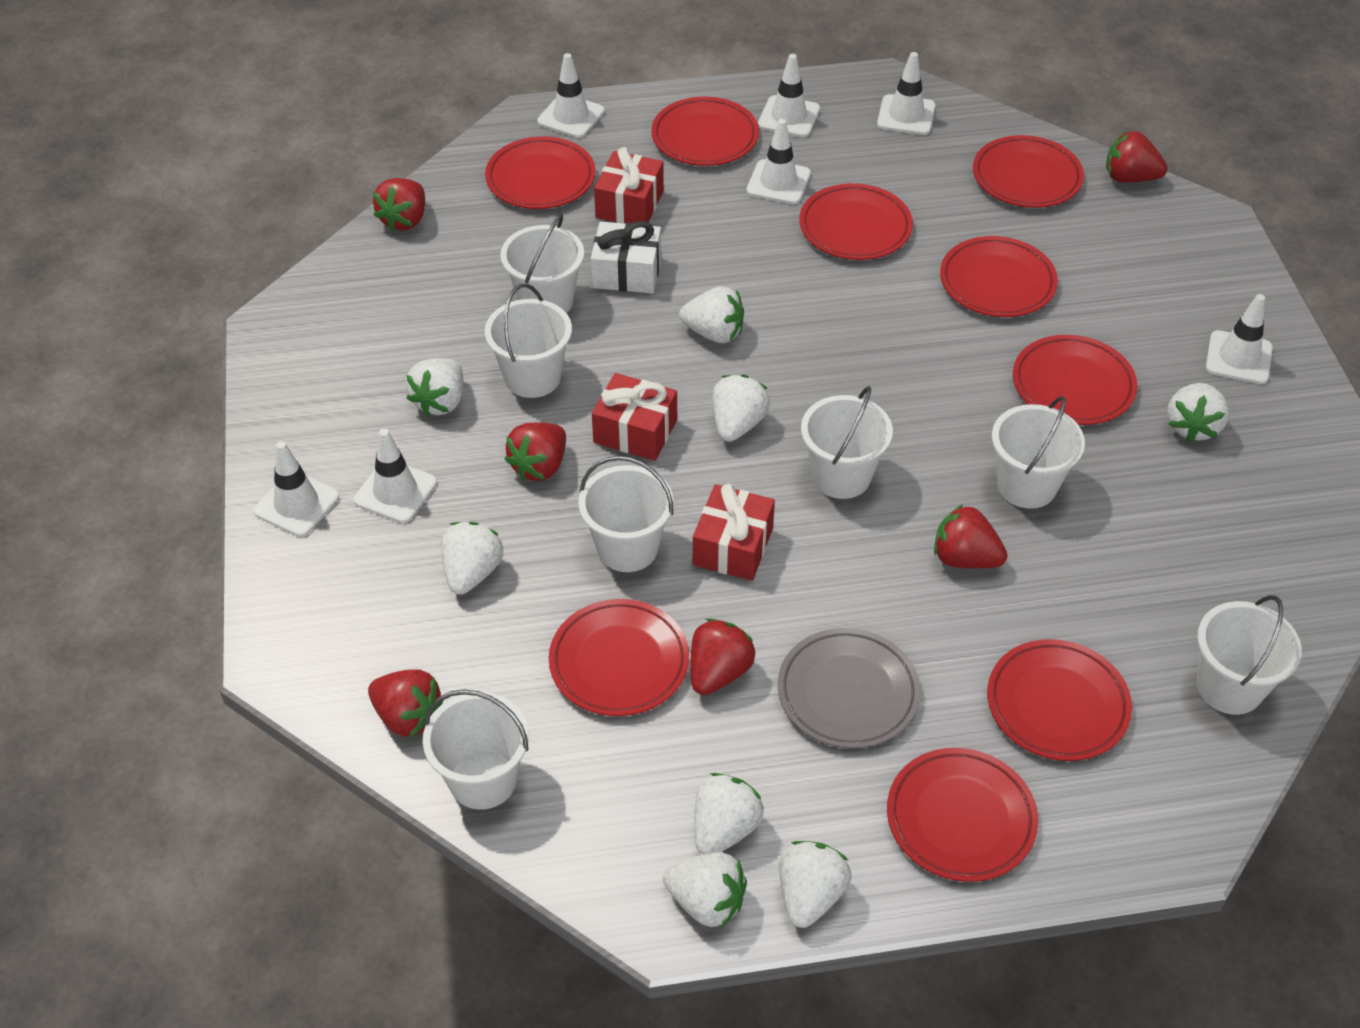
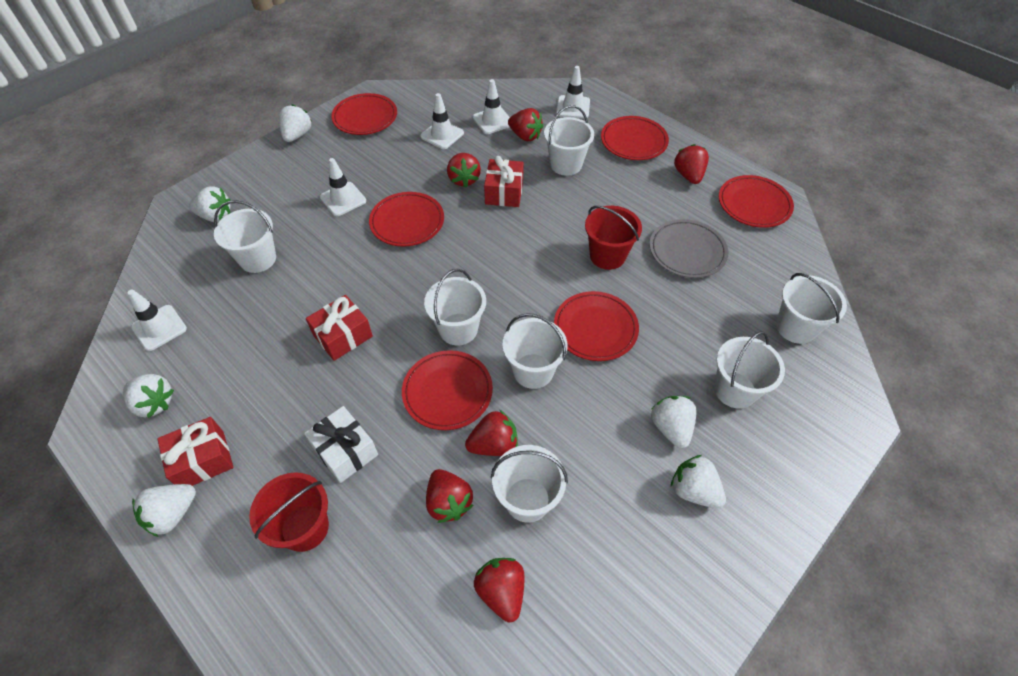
red bucket: 0 -> 2
red plate: 9 -> 6
white strawberry: 8 -> 6
white traffic cone: 7 -> 5

